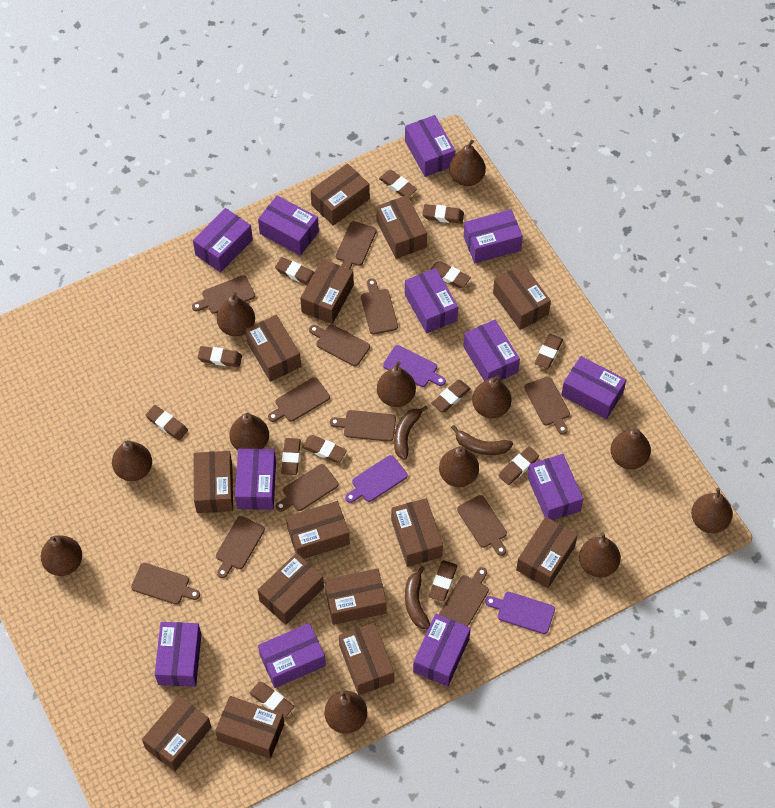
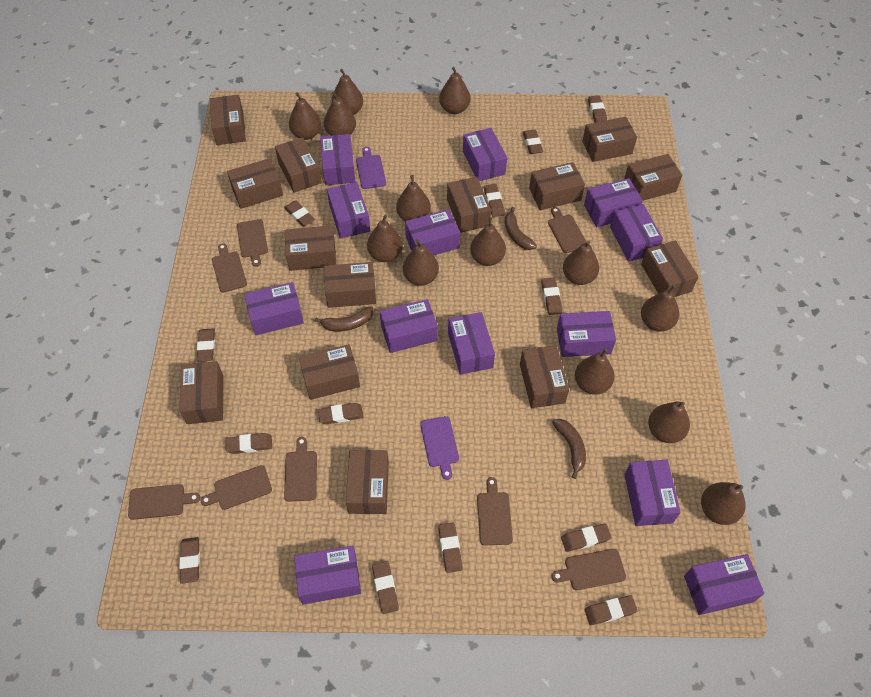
brown cutting board: 12 -> 8
brown pear: 12 -> 13
purple box: 12 -> 13
purple cutting board: 3 -> 2

